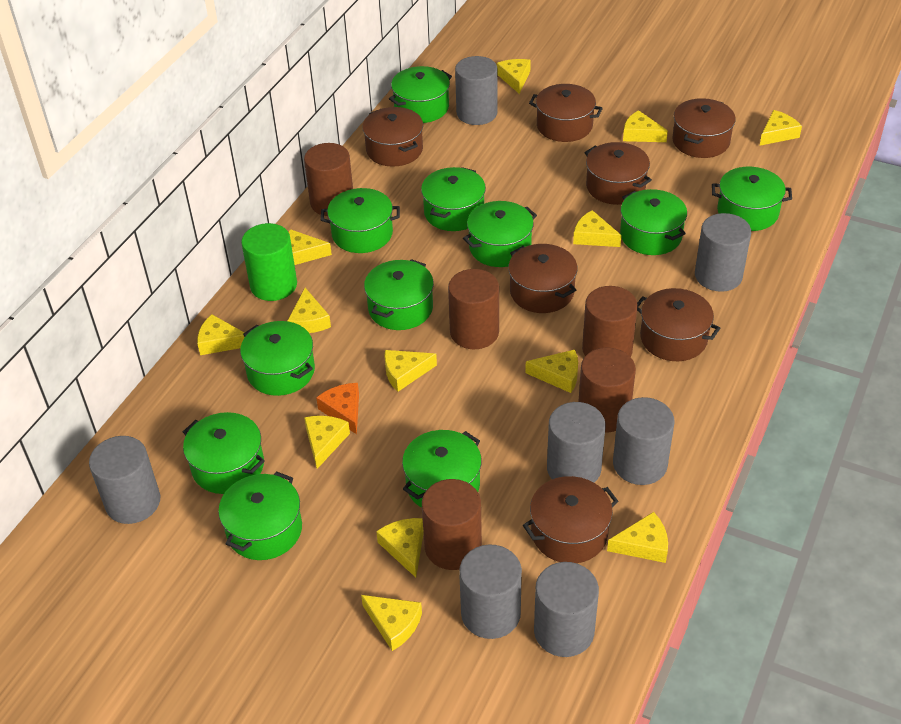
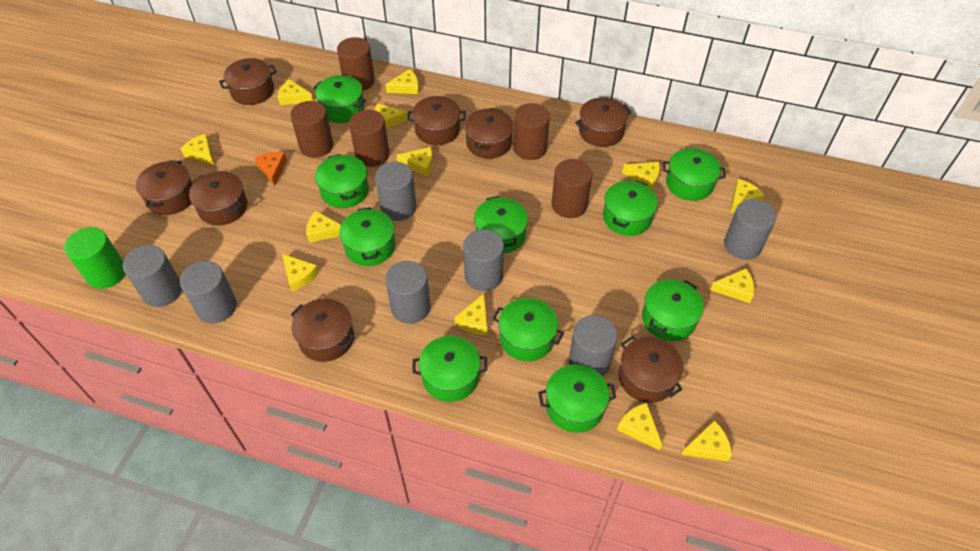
brown pot: 7 -> 8
green pot: 11 -> 10

